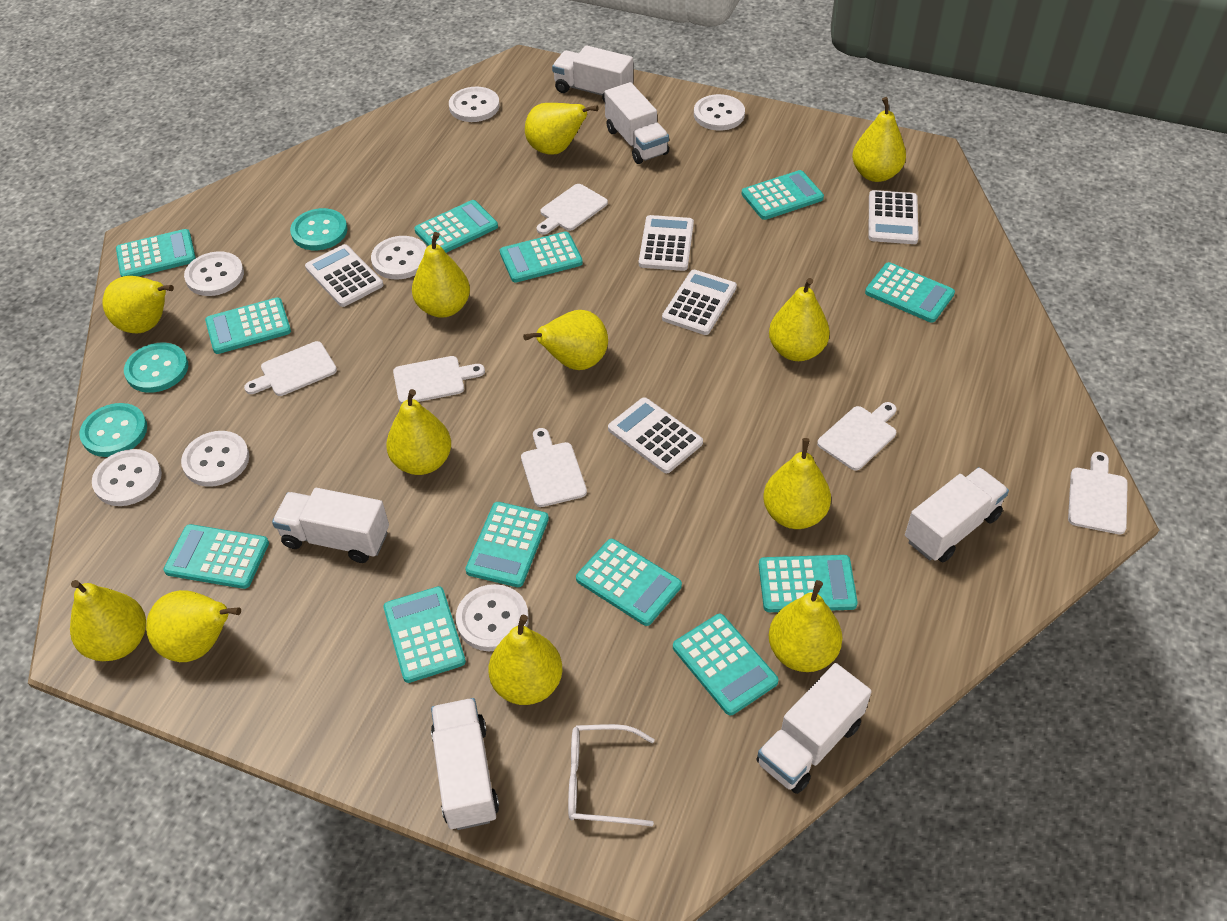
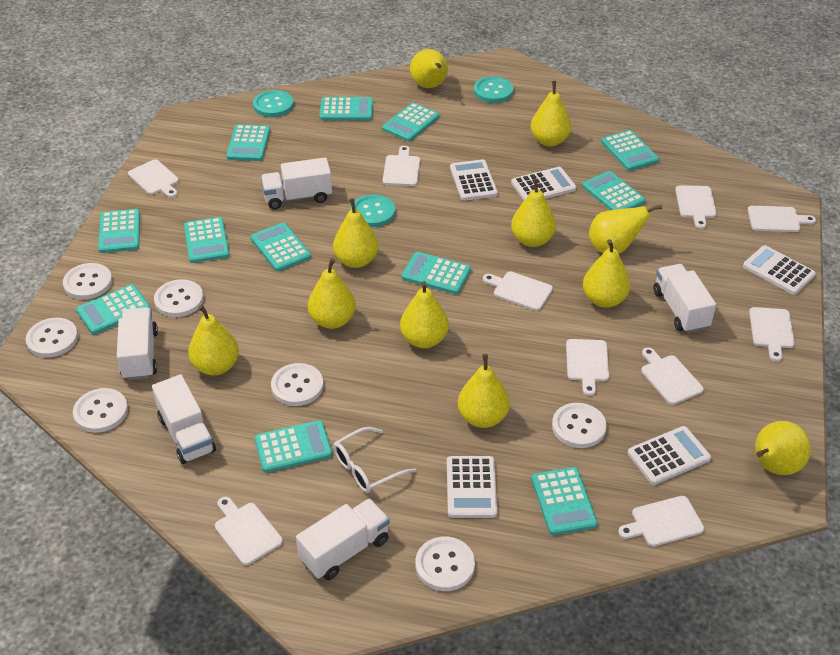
white cutting board: 6 -> 10
white truck: 6 -> 5
yellow pear: 12 -> 11

